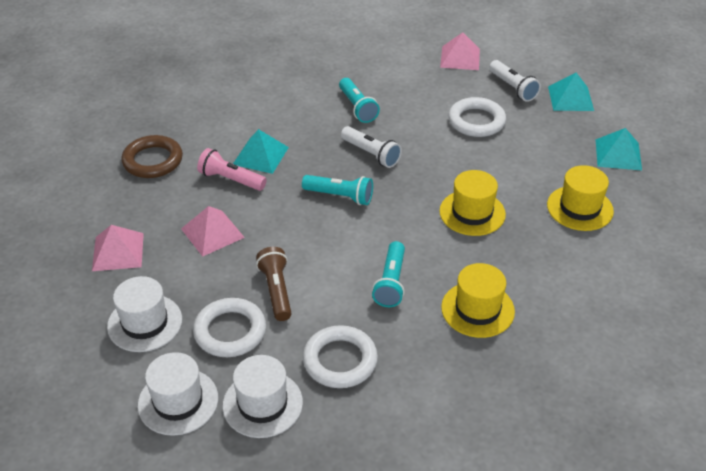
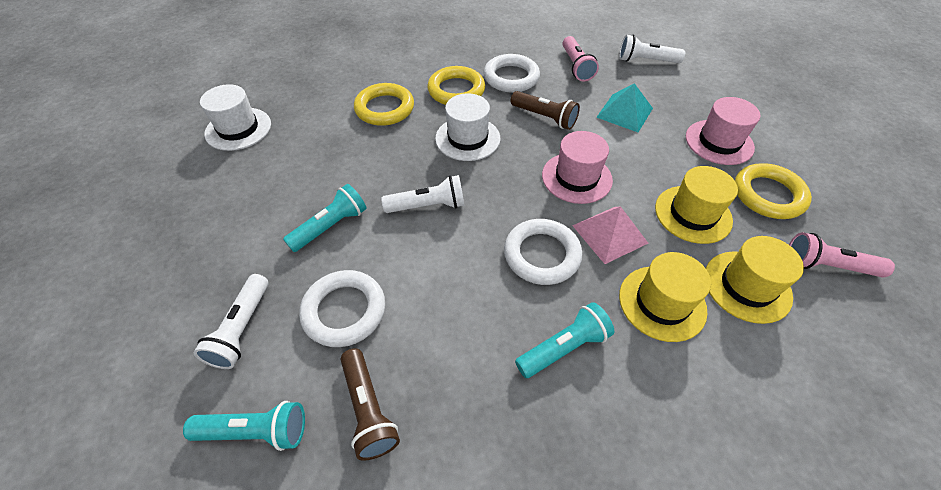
brown flashlight: 1 -> 2
brown ring: 1 -> 0
pink flashlight: 1 -> 2
pink hat: 0 -> 2
pink pyramid: 3 -> 1
turquoise pyramid: 3 -> 1
white flashlight: 2 -> 3
white hat: 3 -> 2
yellow ring: 0 -> 3

